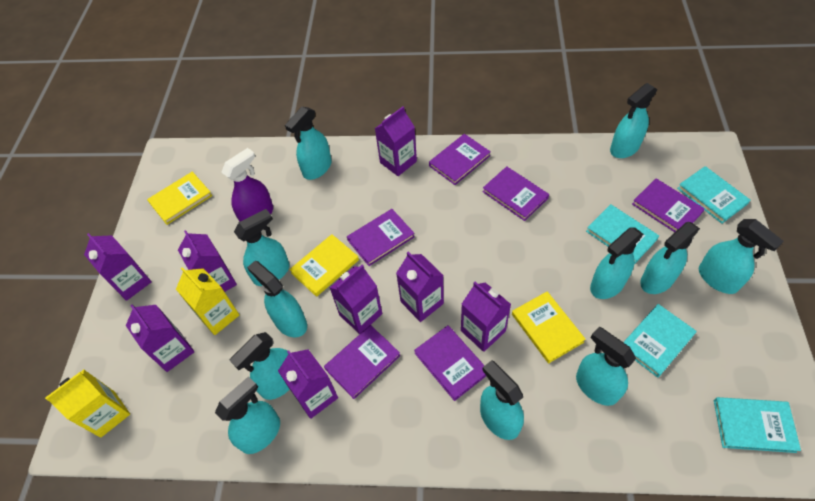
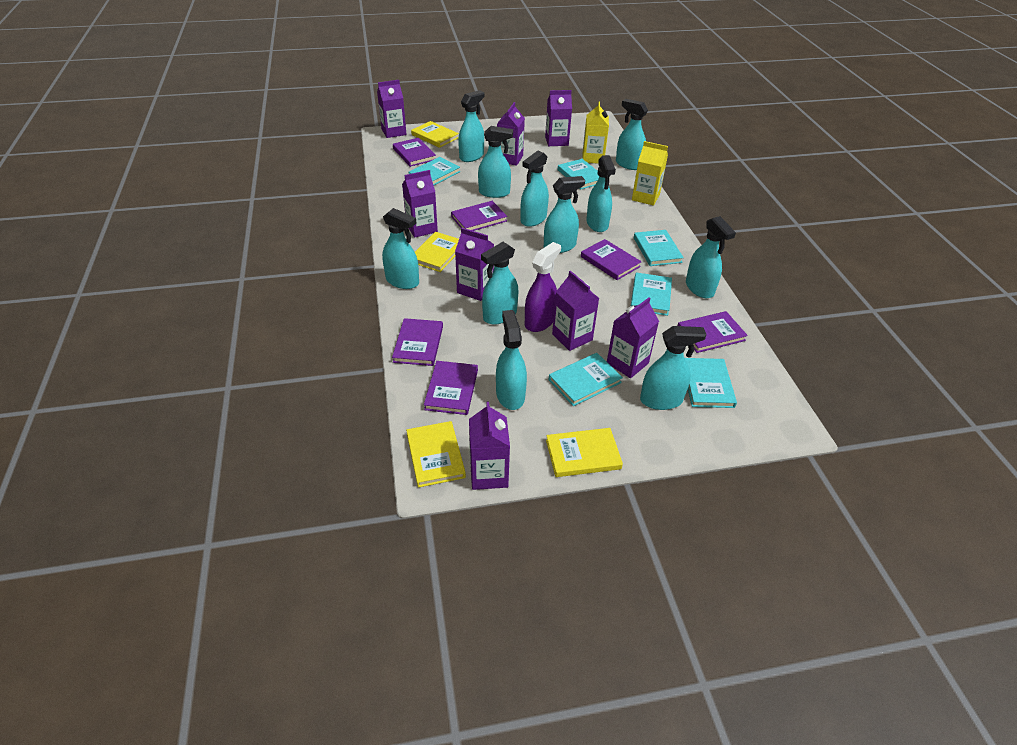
turquoise book: 4 -> 6
yellow book: 3 -> 4

